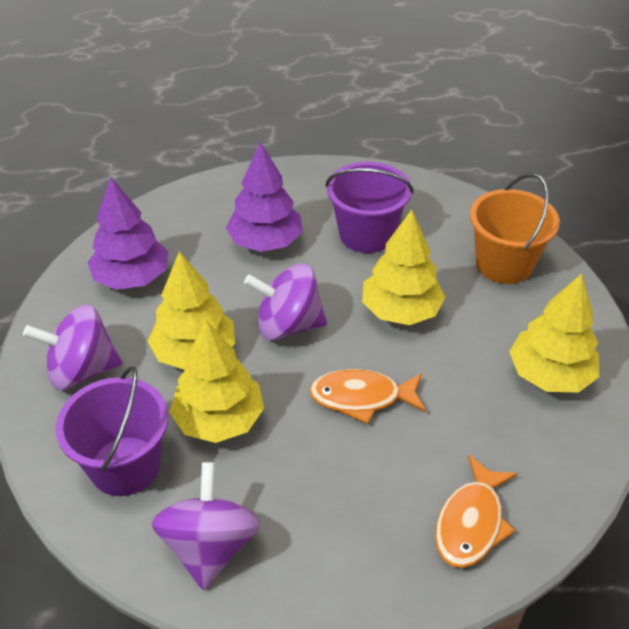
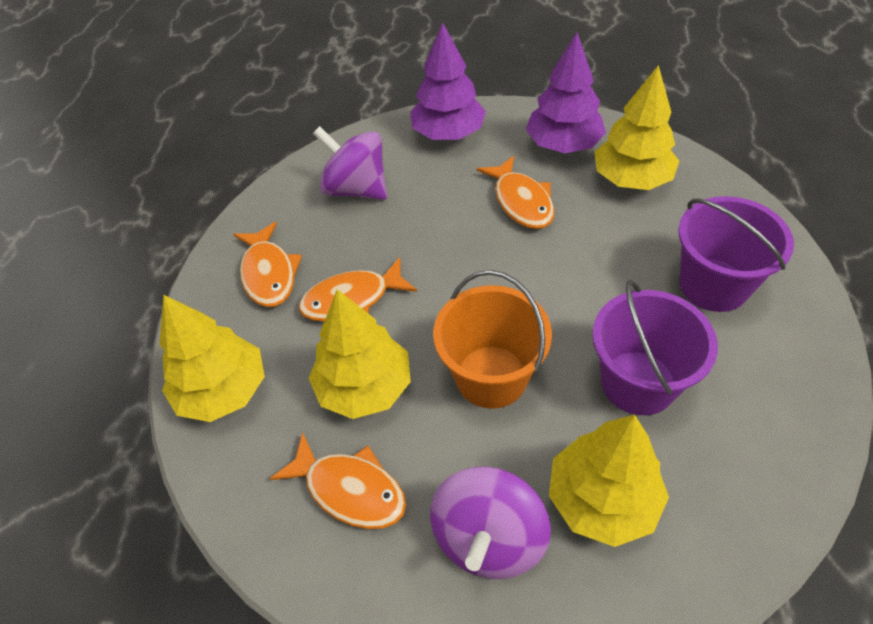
orange fish: 2 -> 4
purple spinning top: 3 -> 2

